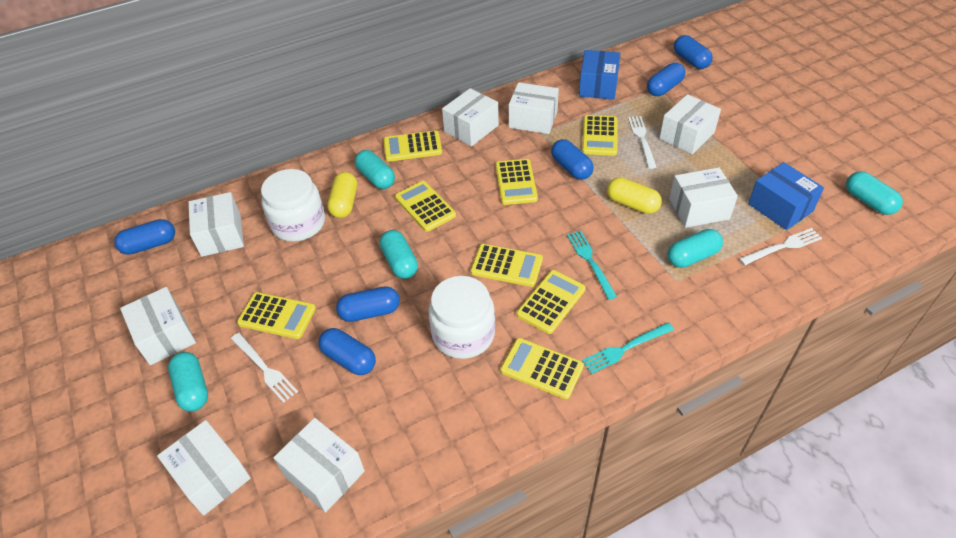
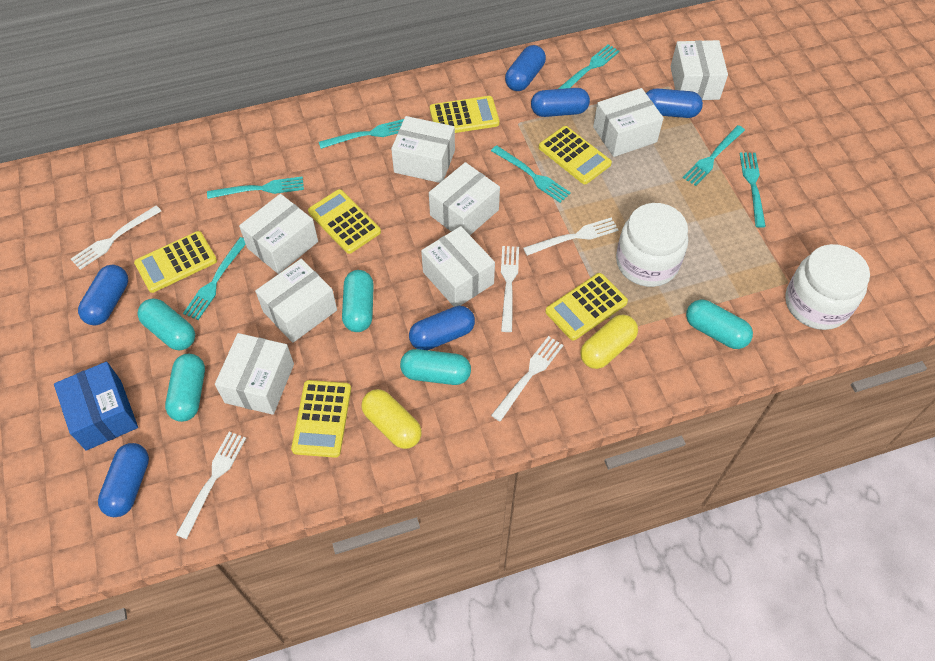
blue box: 2 -> 1
turquoise fork: 2 -> 7
white fork: 3 -> 5
yellow calculator: 8 -> 6

